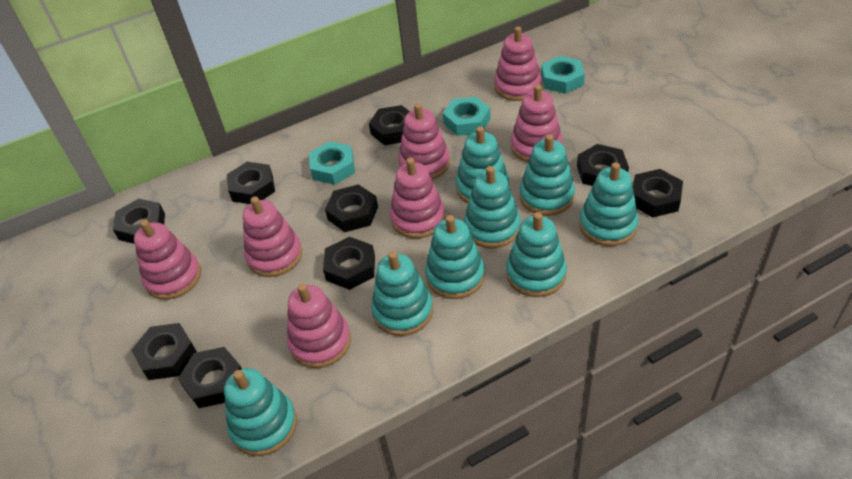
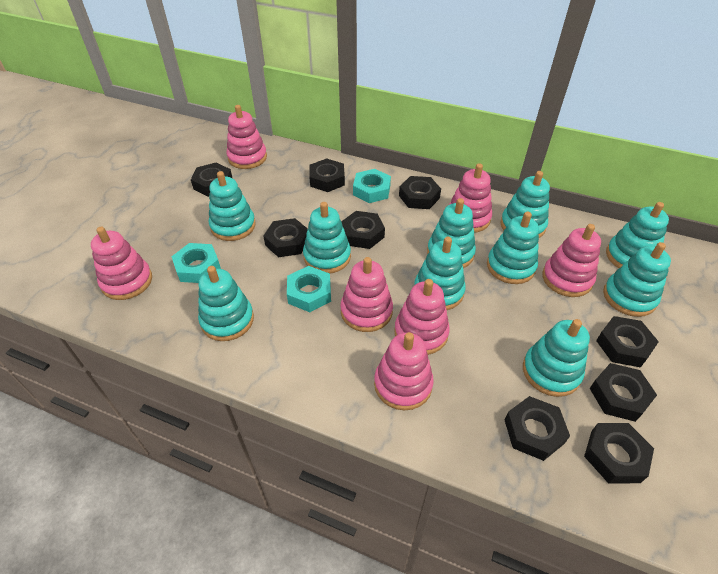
turquoise stacking toy: 8 -> 10

